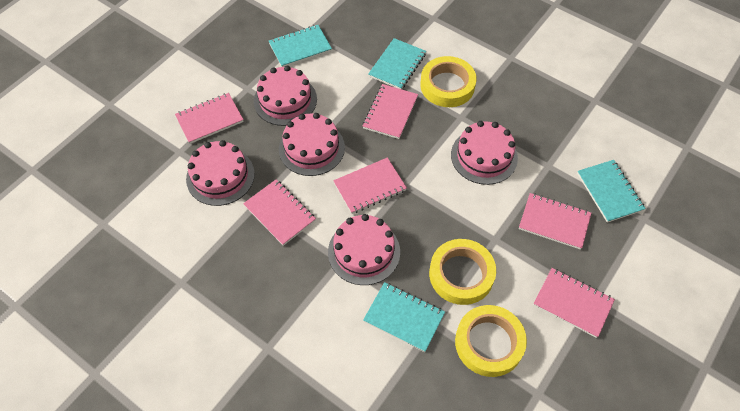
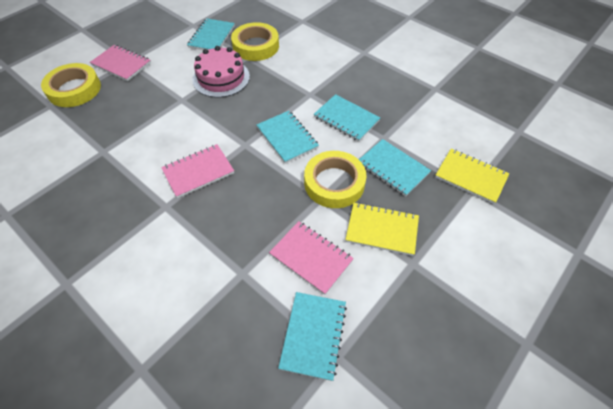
pink cake: 5 -> 1
pink notebook: 6 -> 3
turquoise notebook: 4 -> 5
yellow notebook: 0 -> 2

